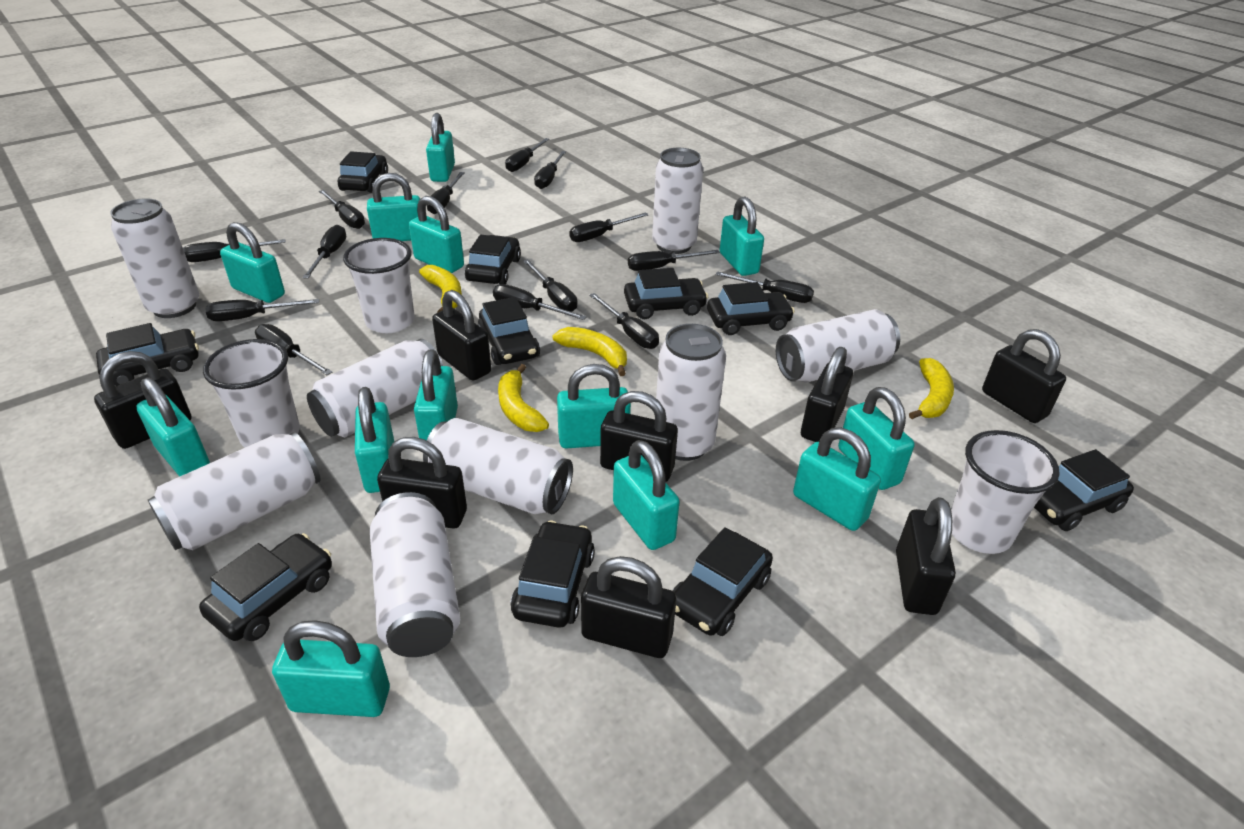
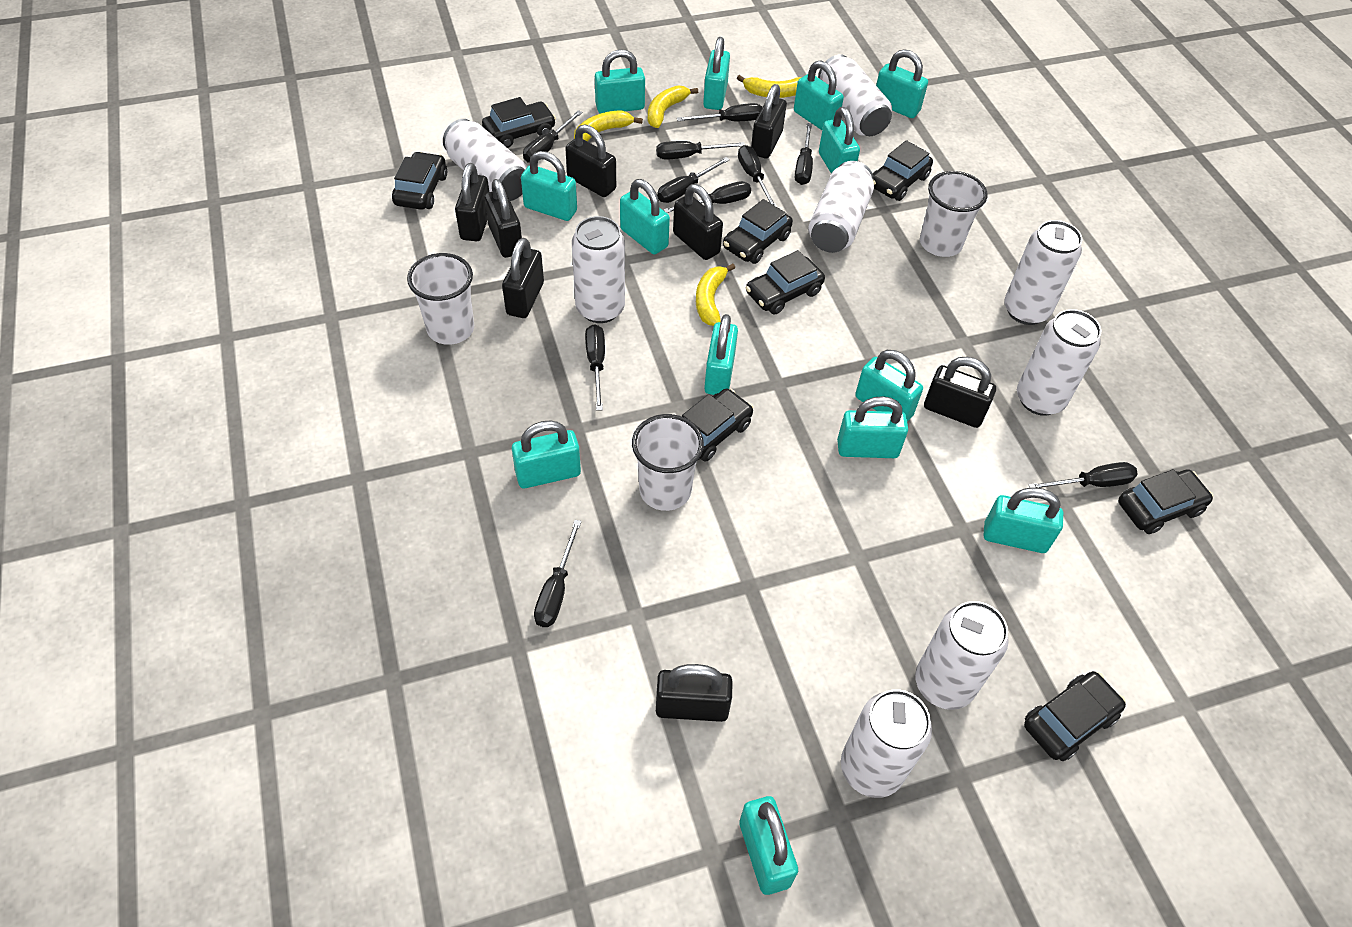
black car: 10 -> 8
black screwdriver: 14 -> 10

